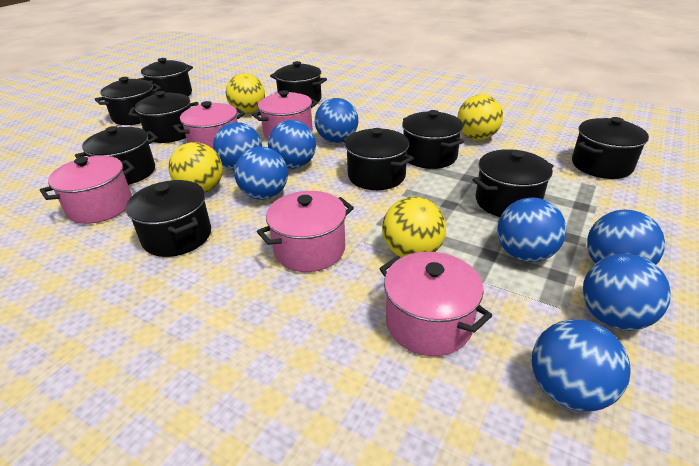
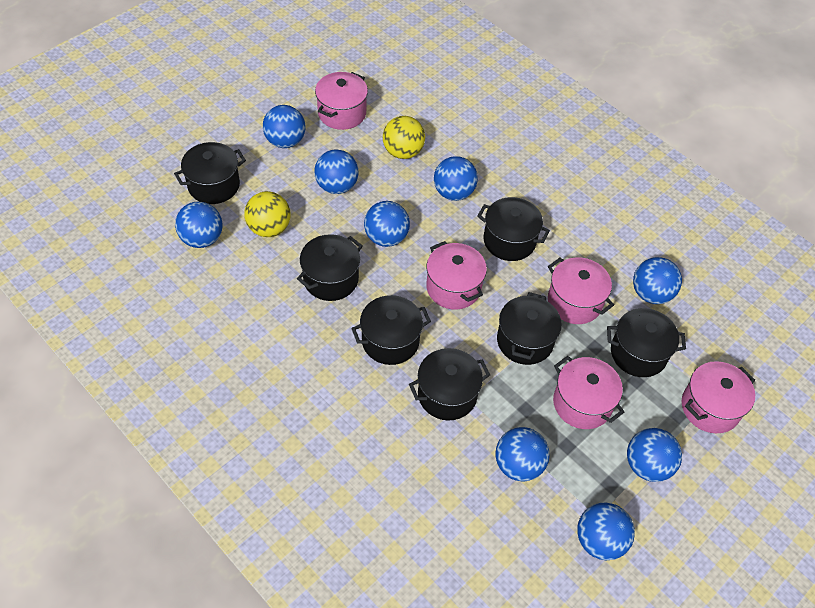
black pot: 10 -> 7
blue ball: 8 -> 9
yellow ball: 4 -> 2

